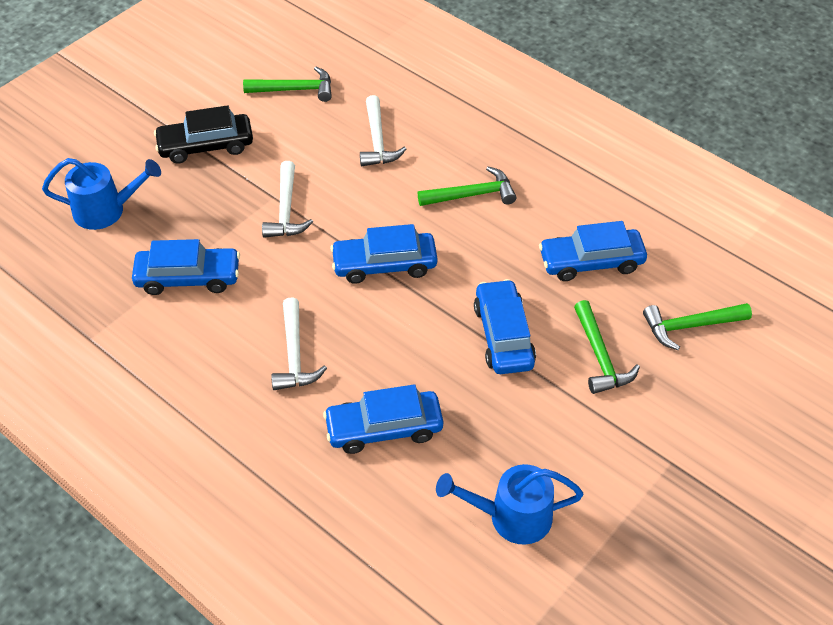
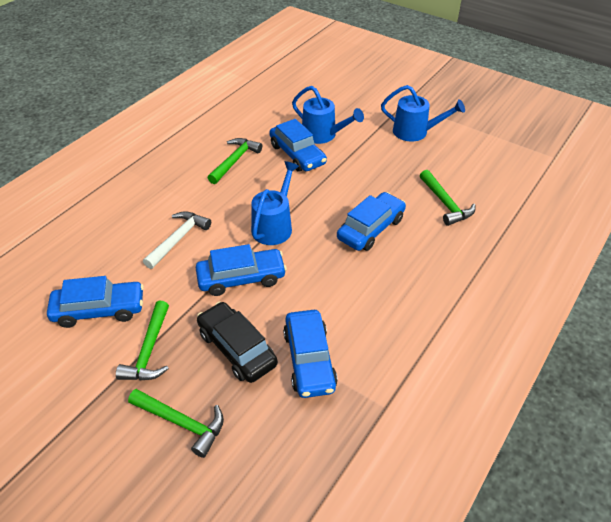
blue watering can: 2 -> 3
white hammer: 3 -> 1

